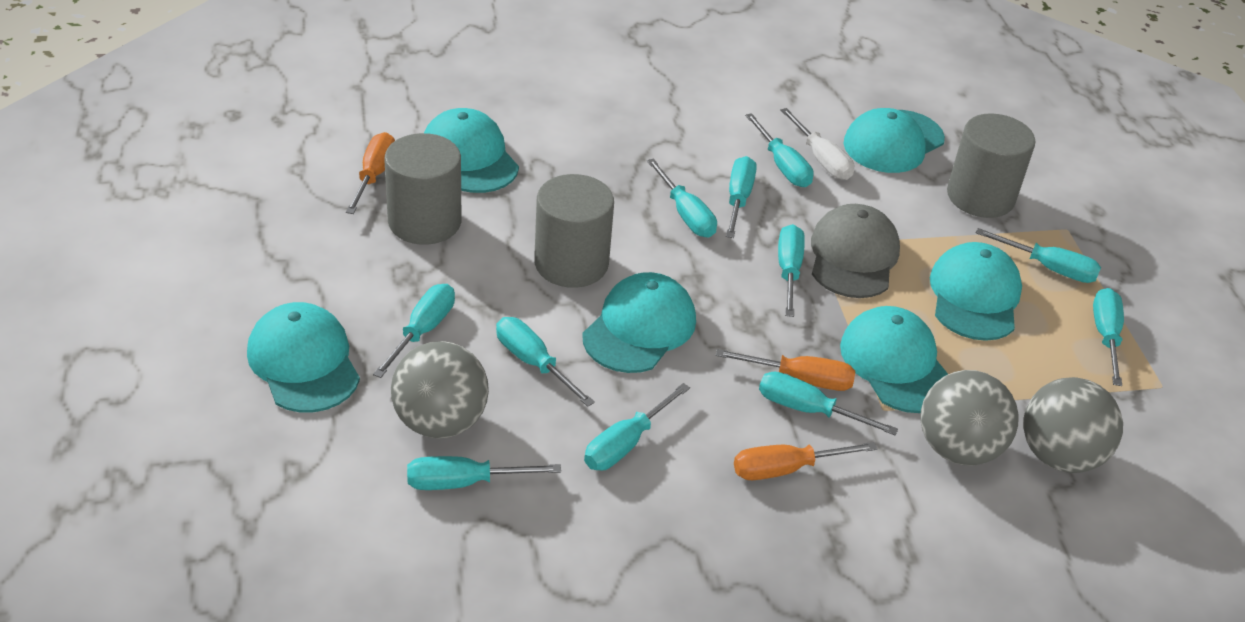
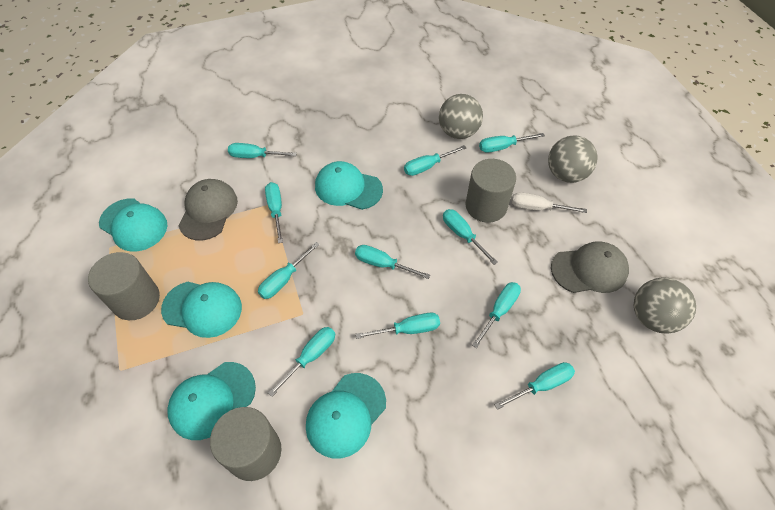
grey cap: 1 -> 2
orange screwdriver: 3 -> 0
turquoise cap: 6 -> 5

